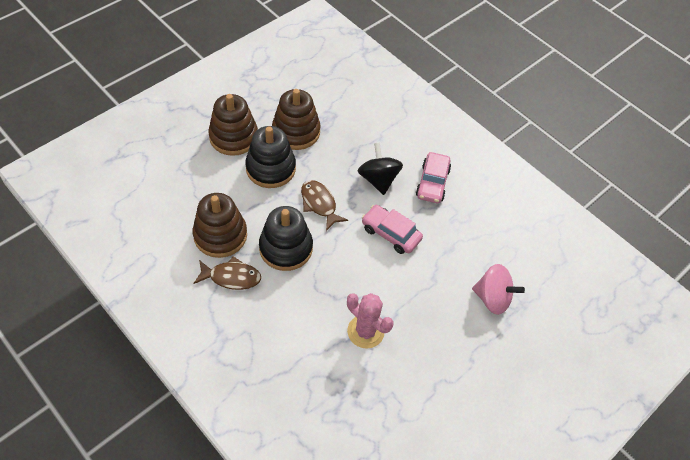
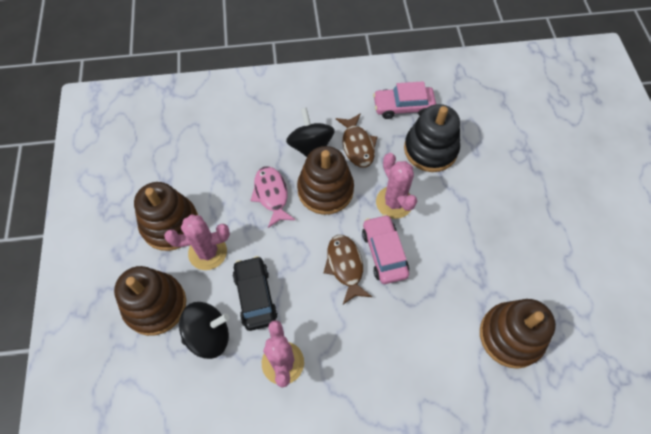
black car: 0 -> 1
black spinning top: 1 -> 2
black stacking toy: 2 -> 1
brown stacking toy: 3 -> 4
pink cactus: 1 -> 3
pink fish: 0 -> 1
pink spinning top: 1 -> 0

